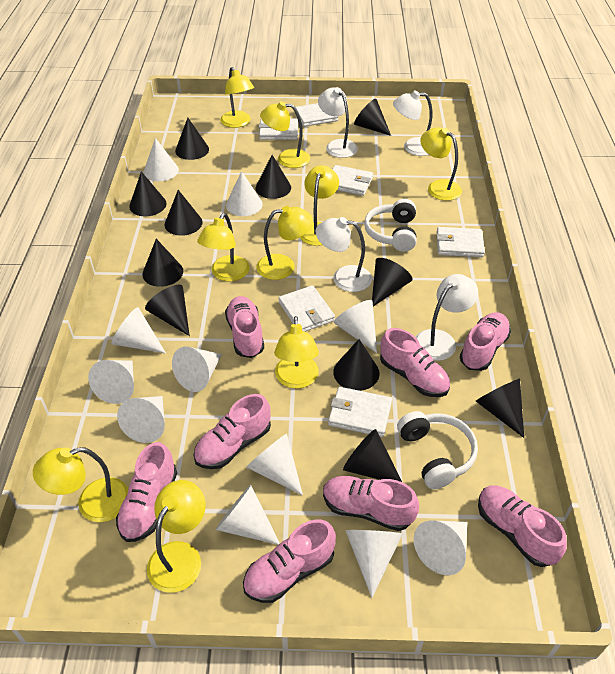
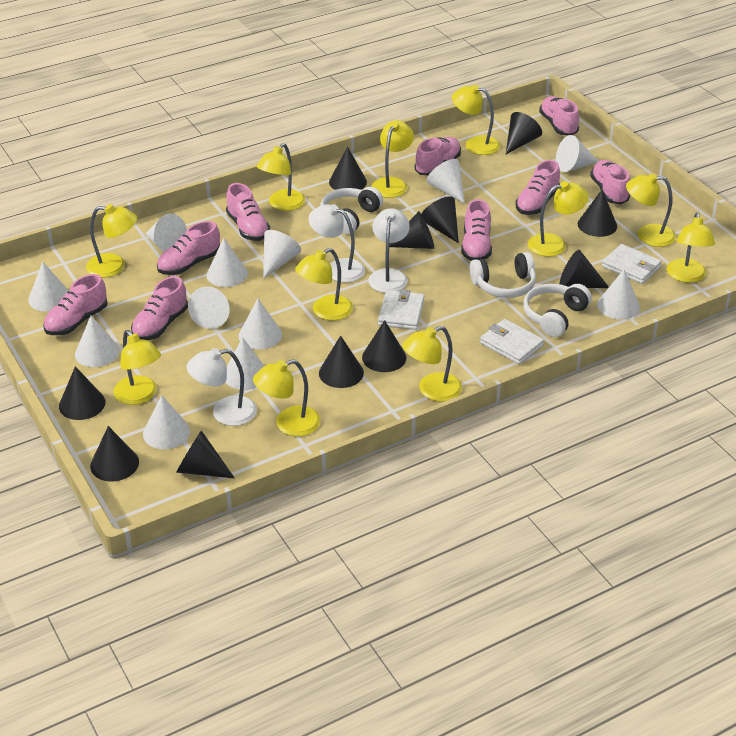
pink shoe: 8 -> 9
white cone: 11 -> 12
white headphones: 2 -> 3
white lamp: 4 -> 3
white wallet: 6 -> 3
yellow lamp: 9 -> 11

